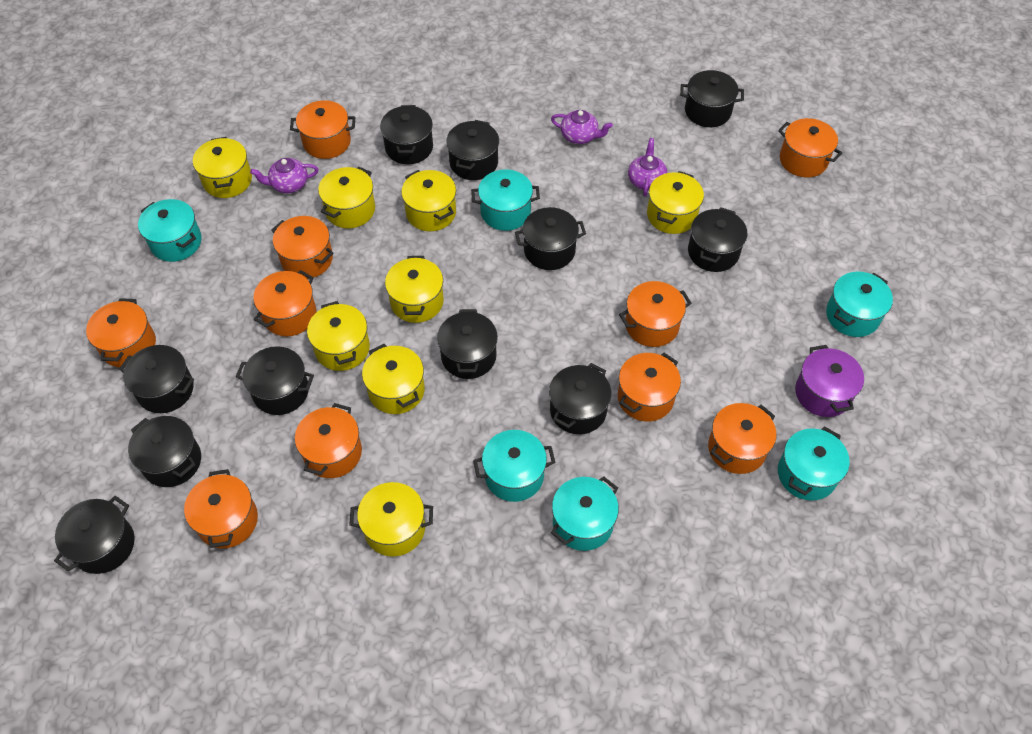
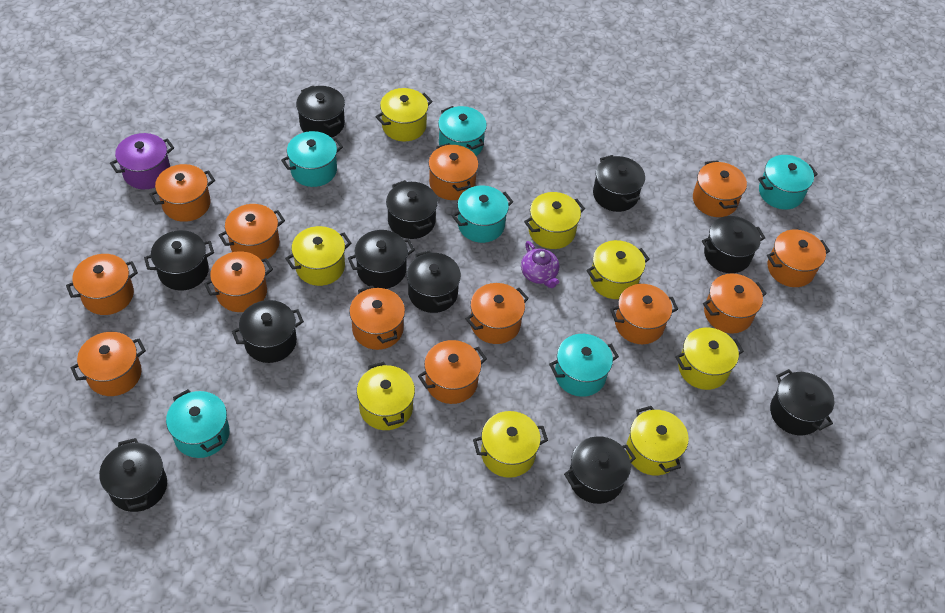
orange pot: 10 -> 13
purple teapot: 3 -> 1

